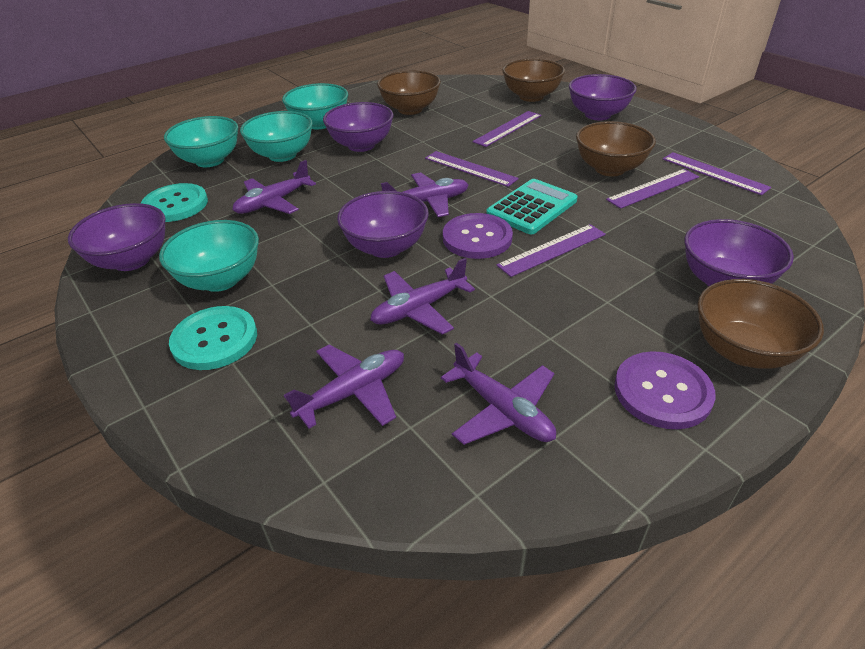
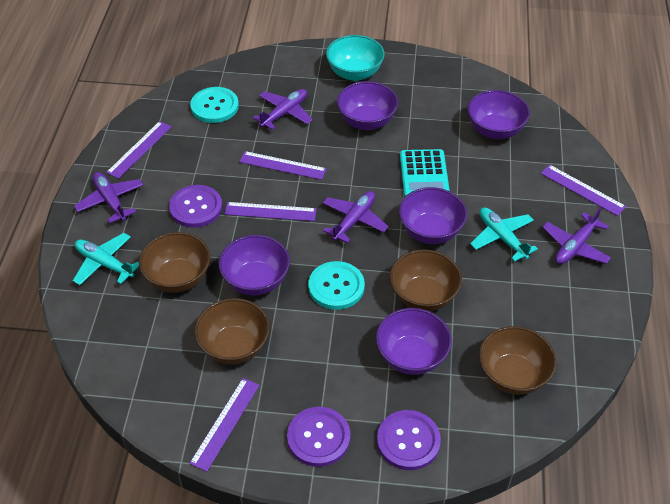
purple button: 2 -> 3
purple plane: 5 -> 4
turquoise bowl: 4 -> 1
turquoise plane: 0 -> 2

